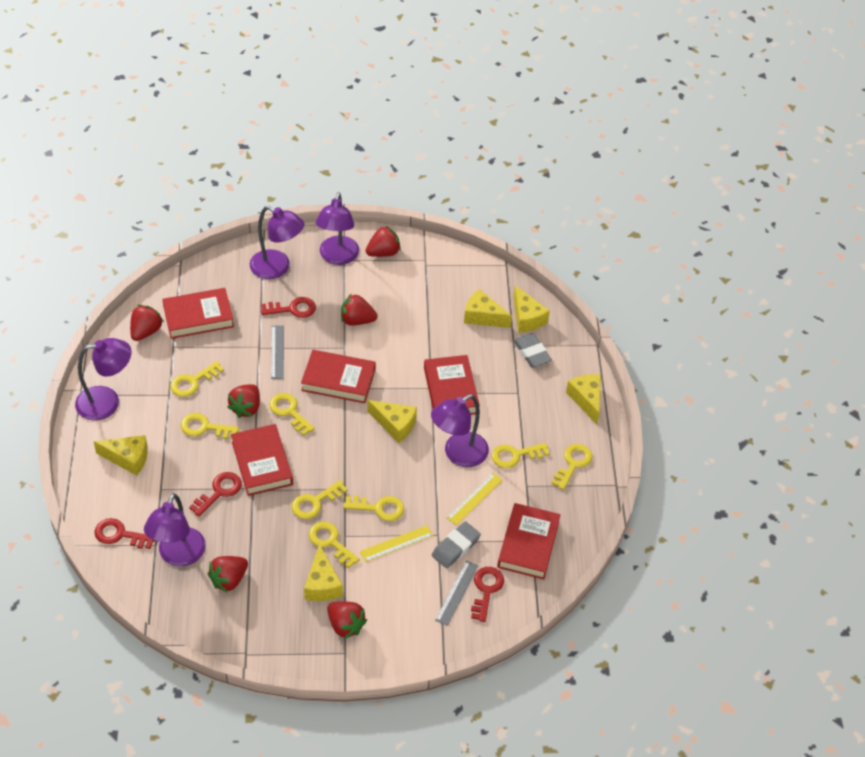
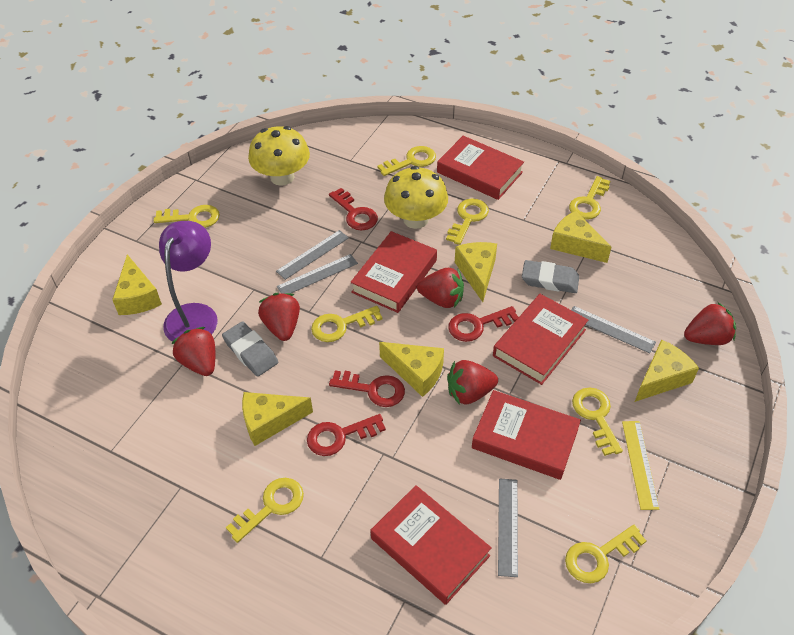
grey ruler: 2 -> 4
purple lamp: 5 -> 1
red strawberry: 6 -> 5
yellow mushroom: 0 -> 2
yellow ruler: 2 -> 1

